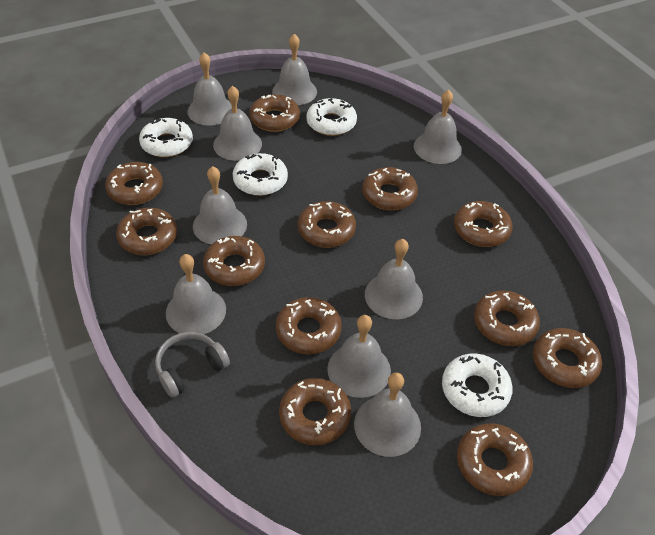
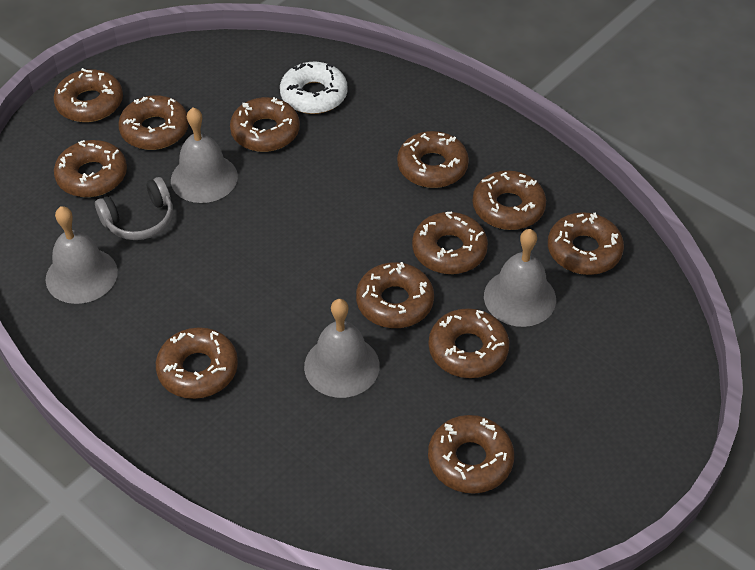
grey bell: 9 -> 4
white donut: 4 -> 1

